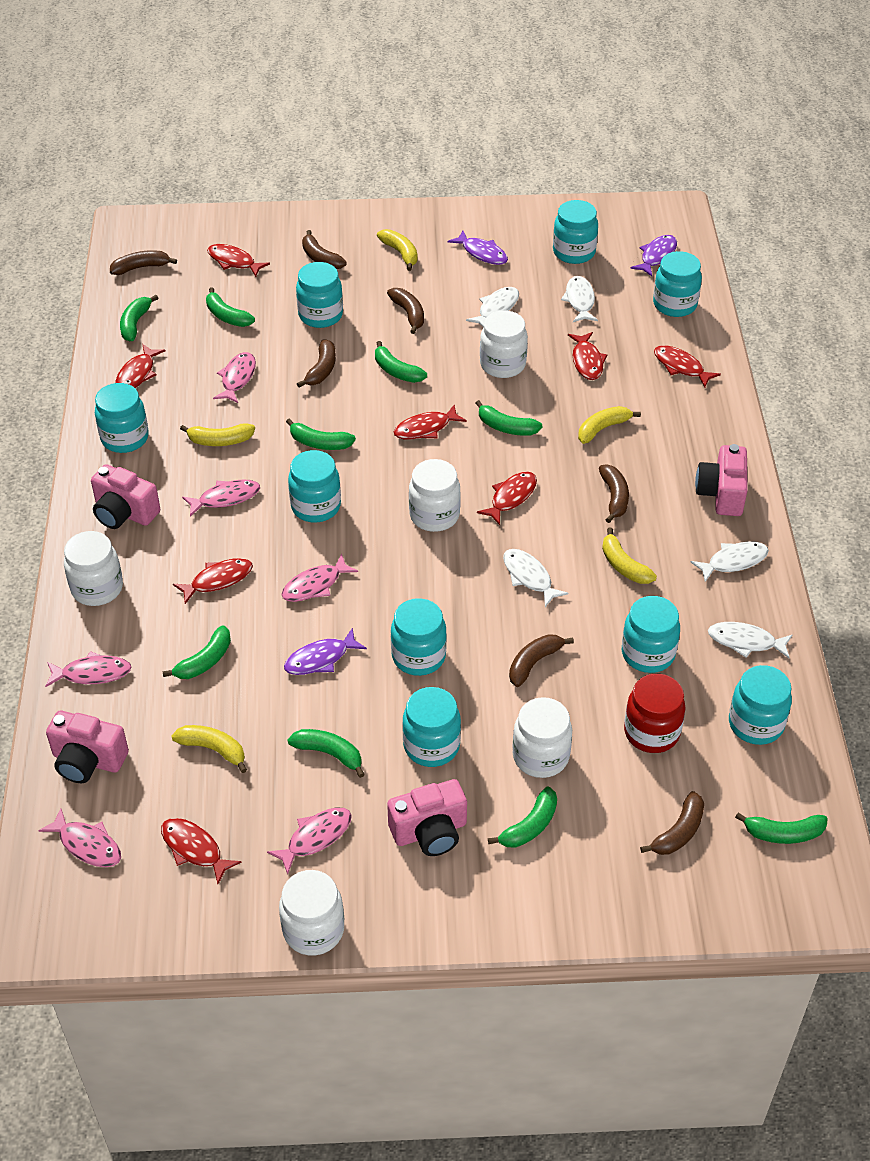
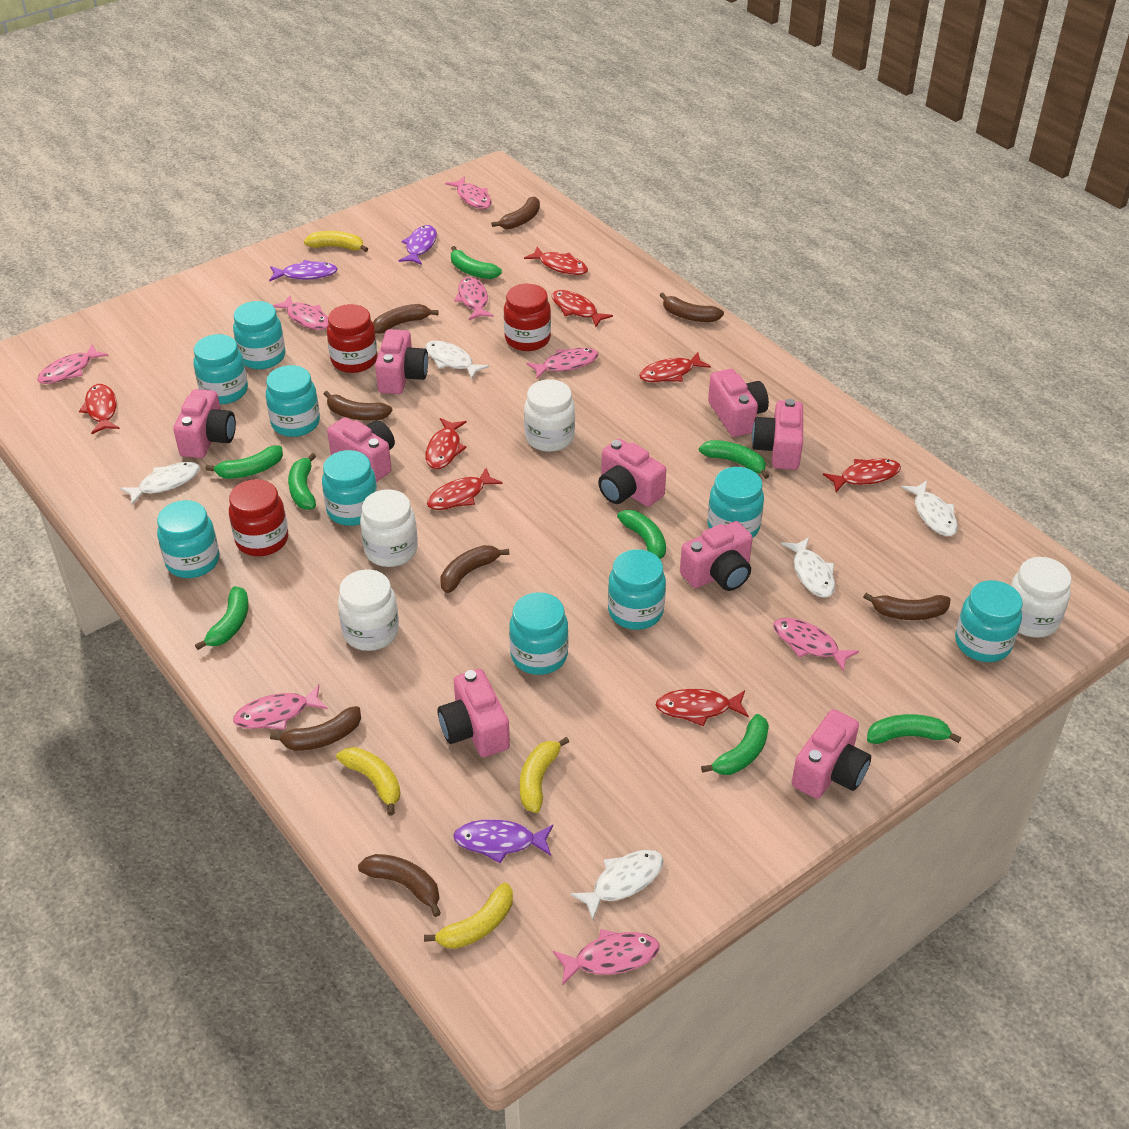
brown banana: 7 -> 8
green banana: 9 -> 8
pink camera: 4 -> 9
pink fish: 6 -> 8
red jar: 1 -> 3
white jar: 5 -> 4
yellow banana: 5 -> 4

